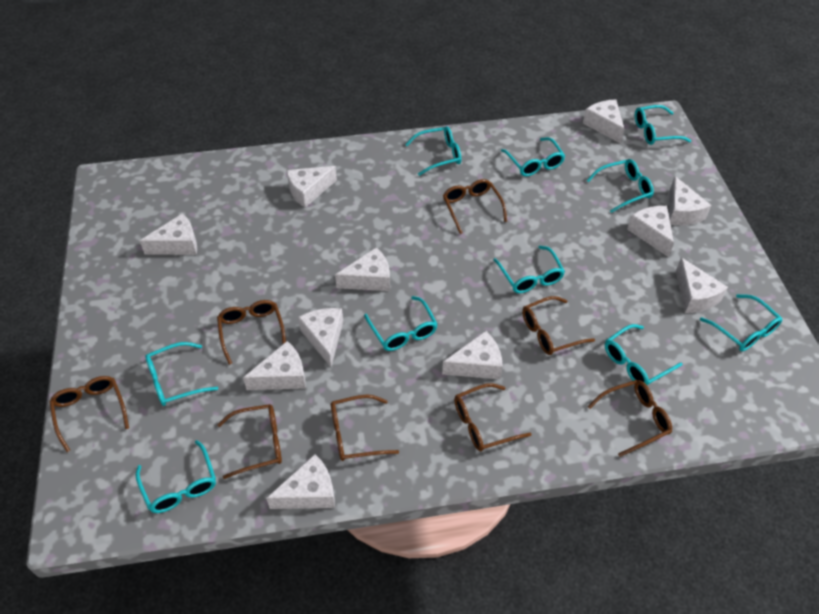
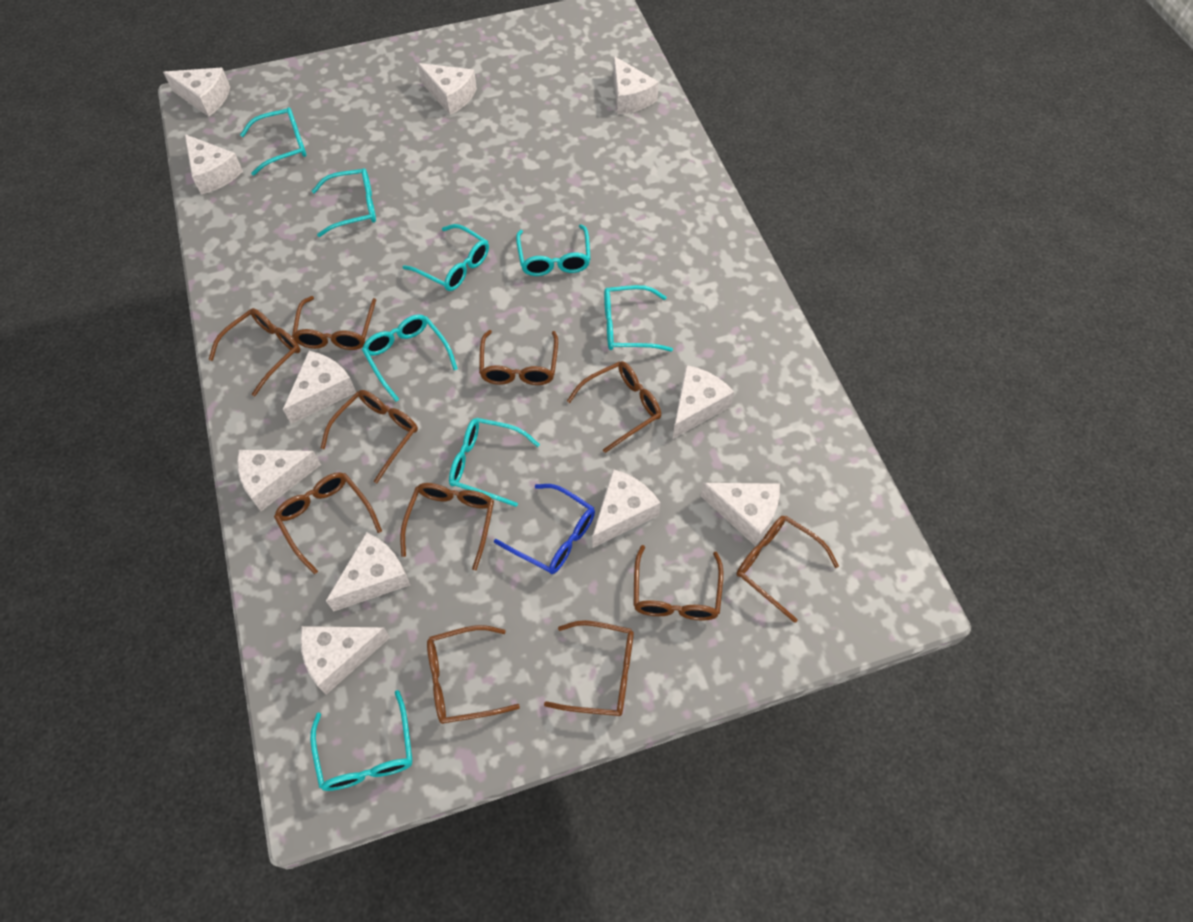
blue glasses: 0 -> 1
brown glasses: 8 -> 11
turquoise glasses: 10 -> 8

